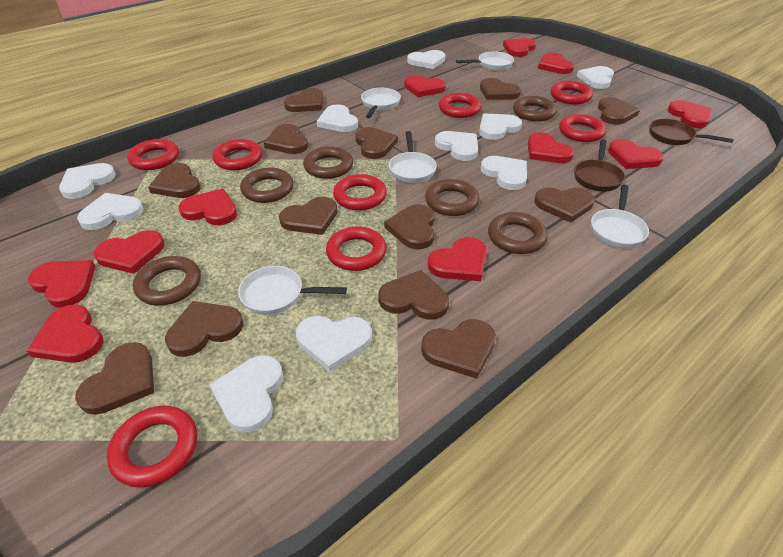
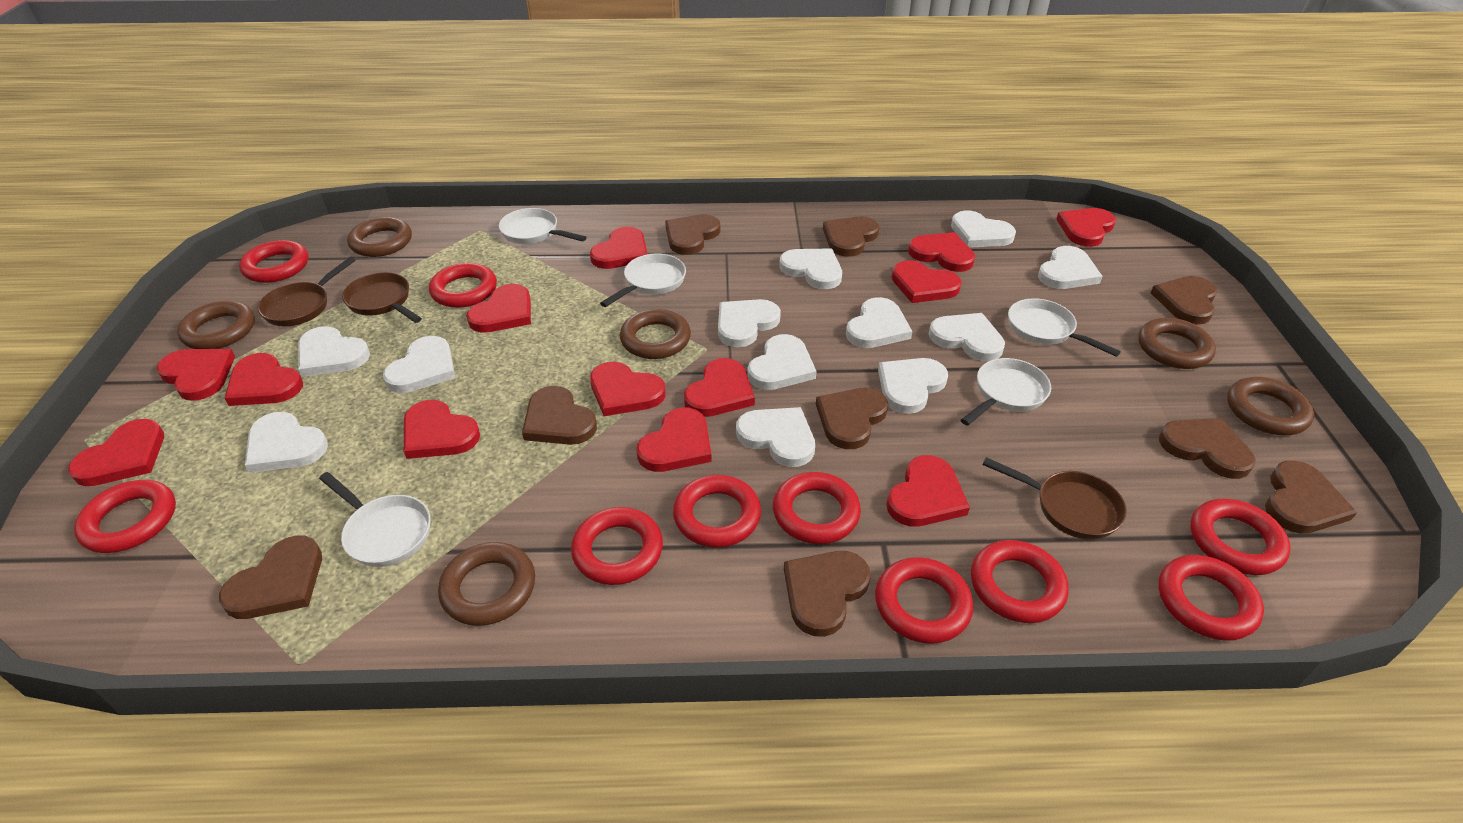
brown heart: 13 -> 9
brown pan: 2 -> 3
red heart: 11 -> 13
red ring: 8 -> 10
white heart: 10 -> 12

